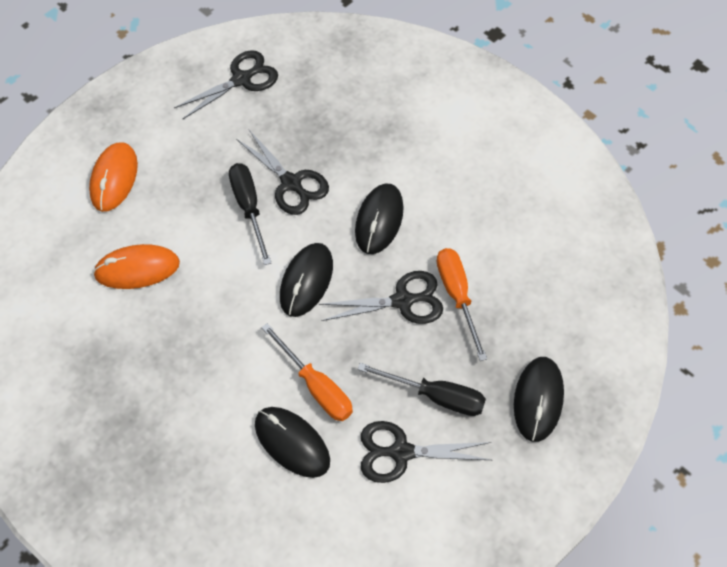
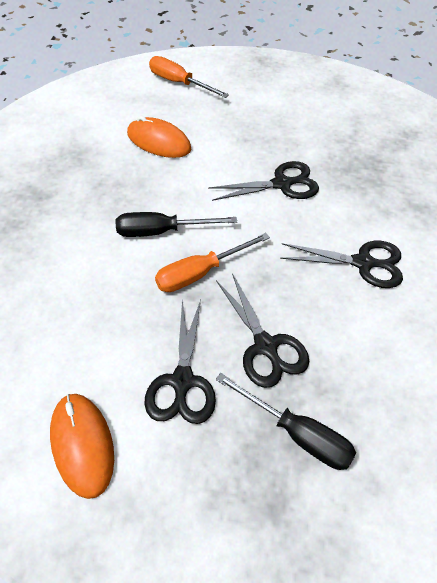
black mouse: 4 -> 0

